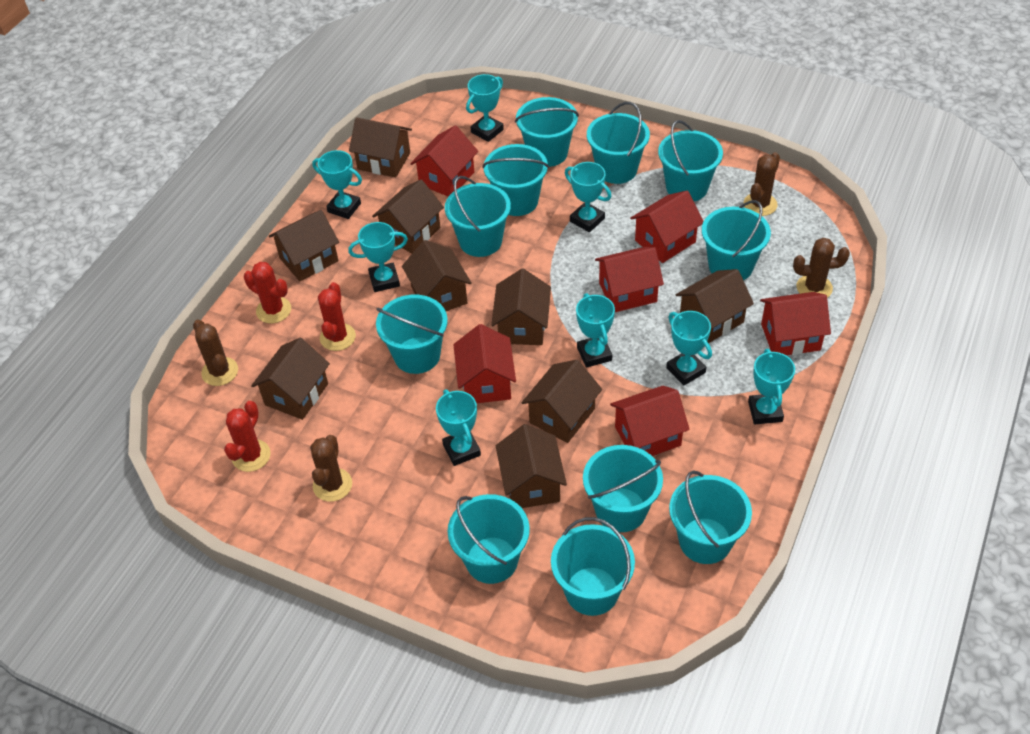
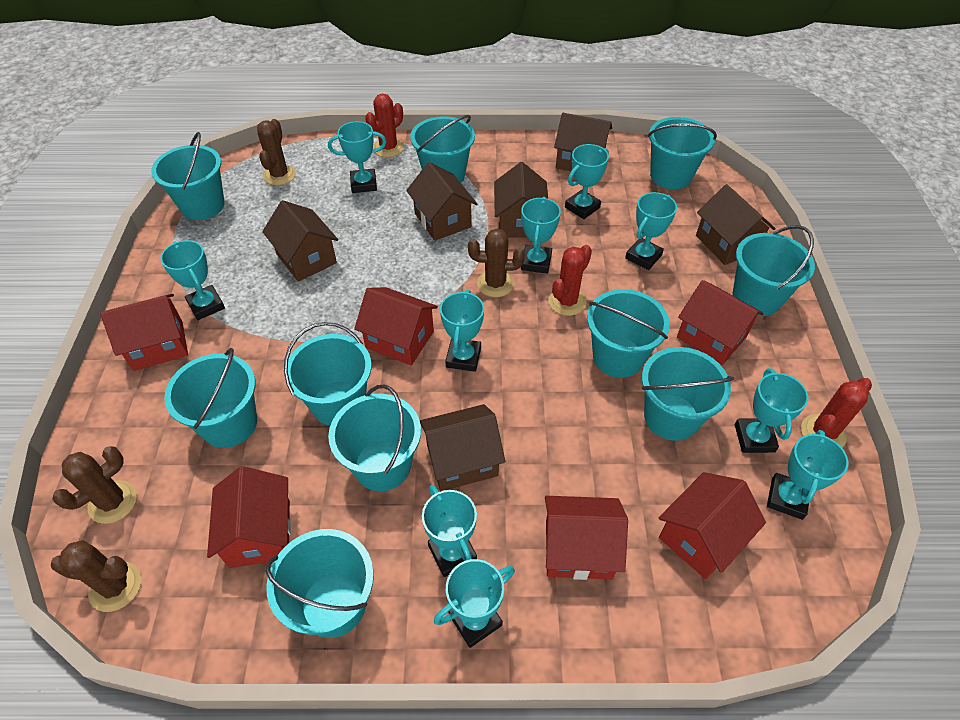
brown house: 9 -> 6
turquoise bucket: 11 -> 10
turquoise trophy: 8 -> 10

